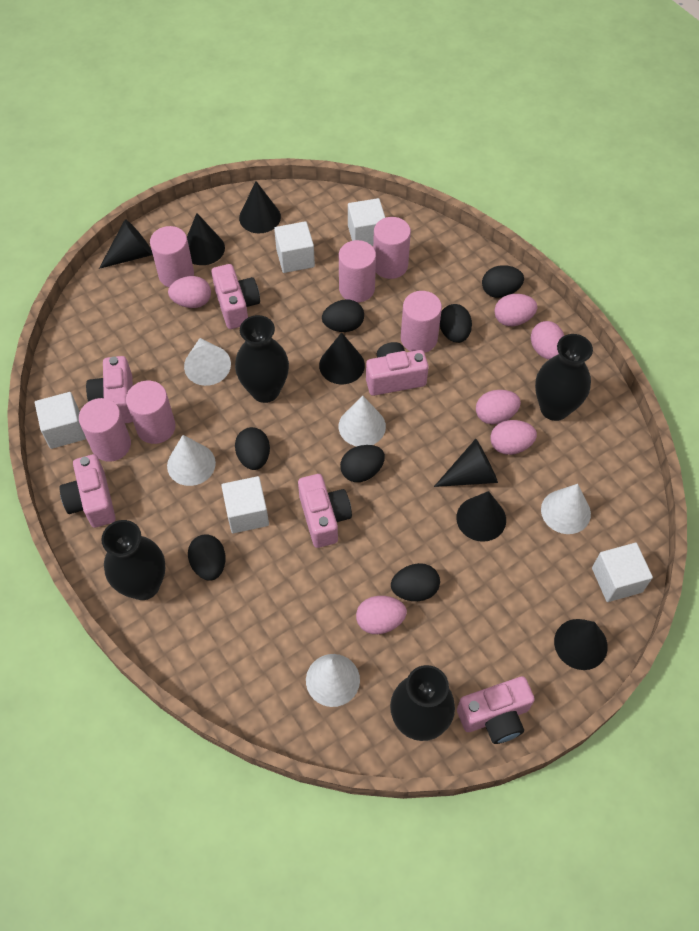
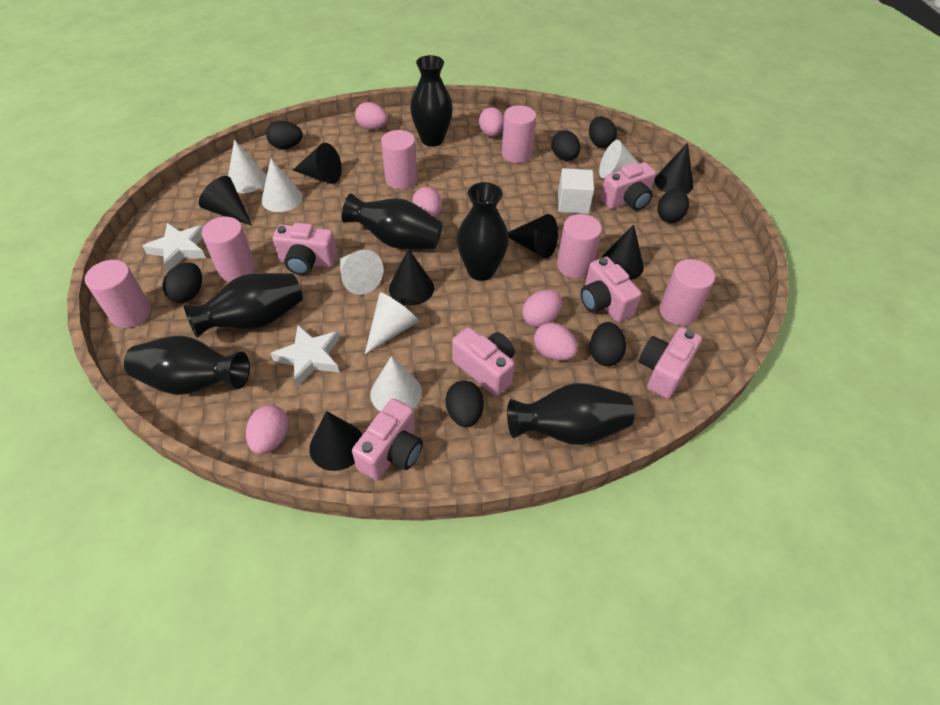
black vase: 4 -> 6
white cone: 5 -> 6
white cube: 5 -> 1
white star: 0 -> 2

